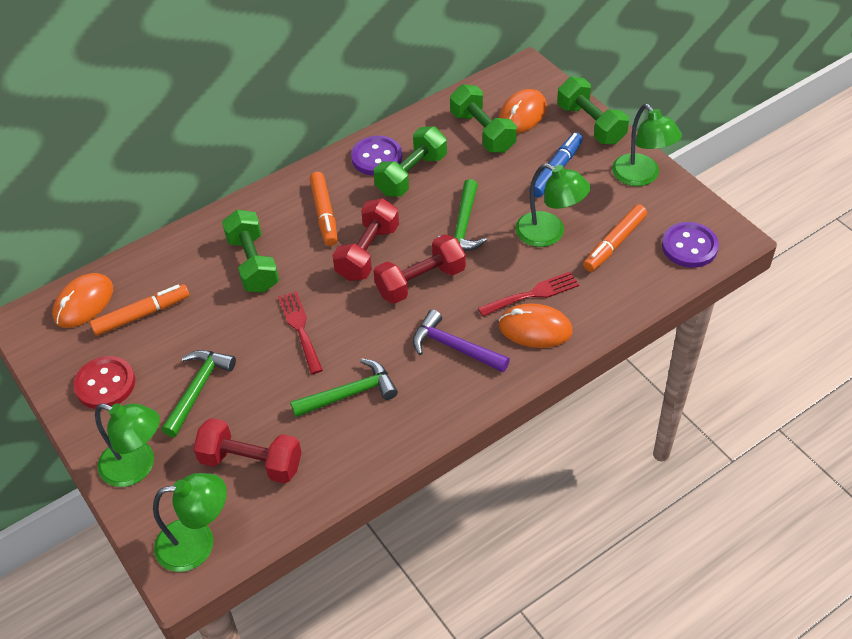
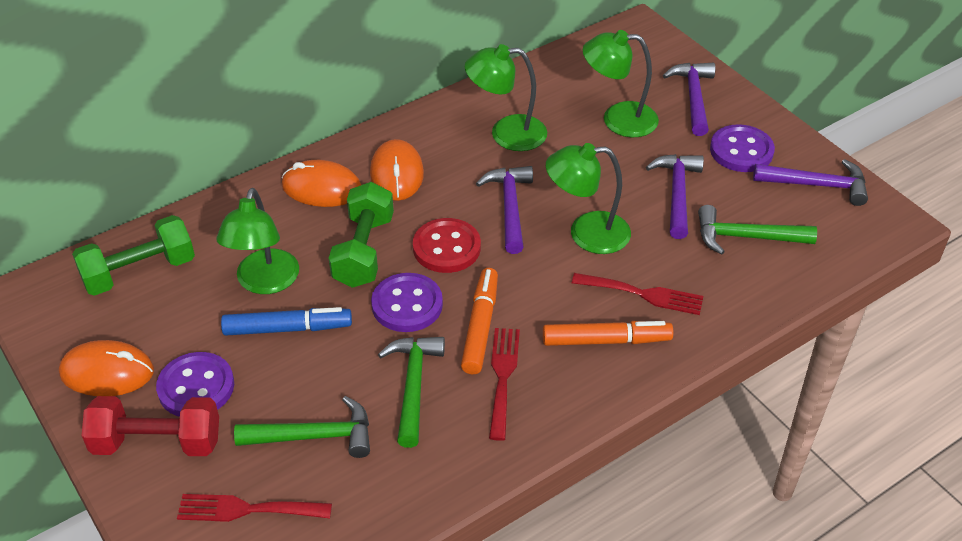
green dumbbell: 4 -> 2
orange marker: 3 -> 2
purple button: 2 -> 3
purple hammer: 1 -> 4
red dumbbell: 3 -> 1
red fork: 2 -> 3

